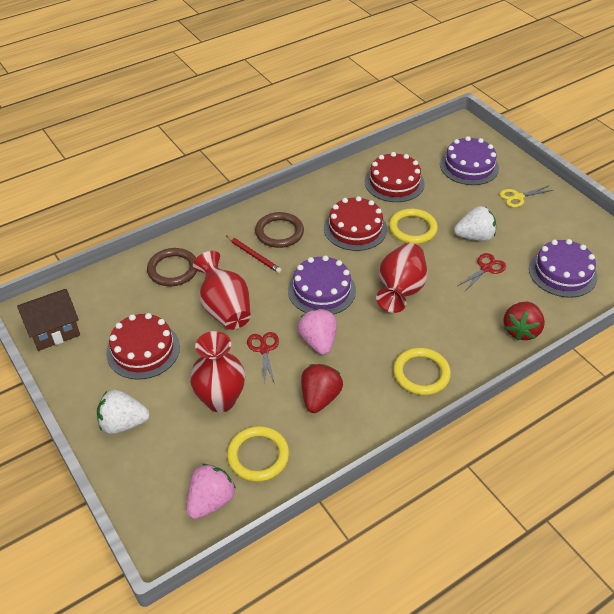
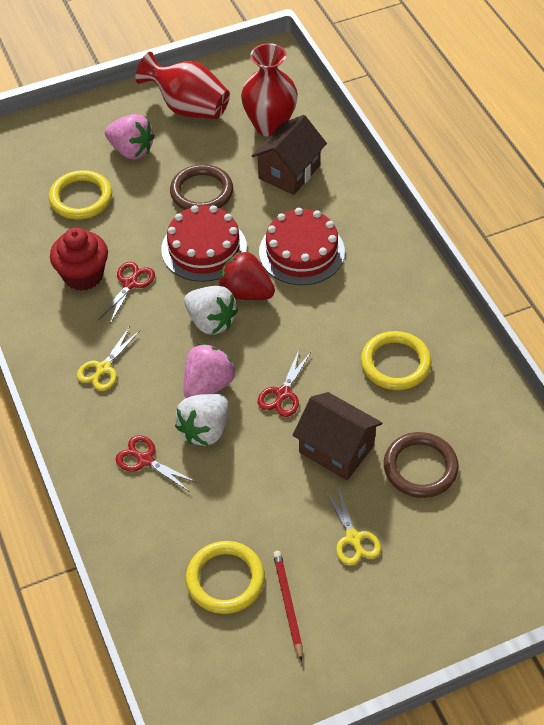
brown house: 1 -> 2
purple cake: 3 -> 0
red cake: 3 -> 2
red cupcake: 0 -> 1
red scissors: 2 -> 3
red strawberry: 2 -> 1
red vase: 3 -> 2
yellow scissors: 1 -> 2

